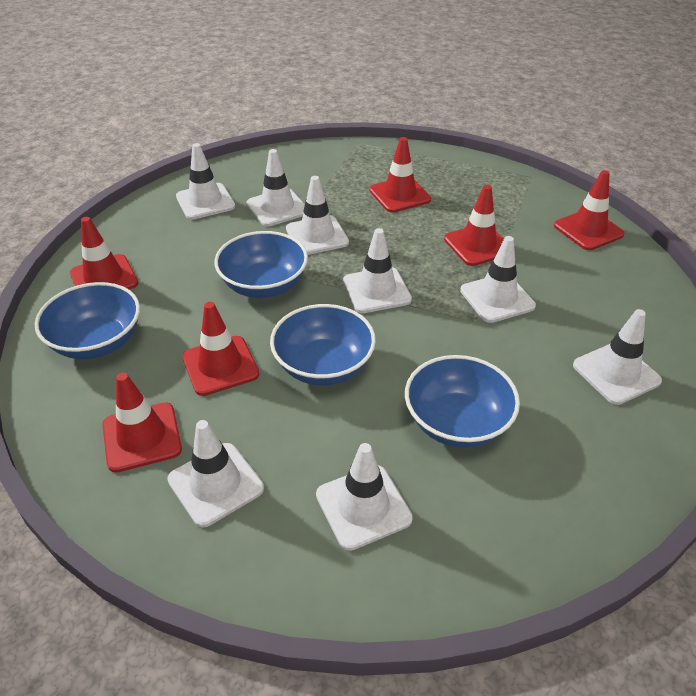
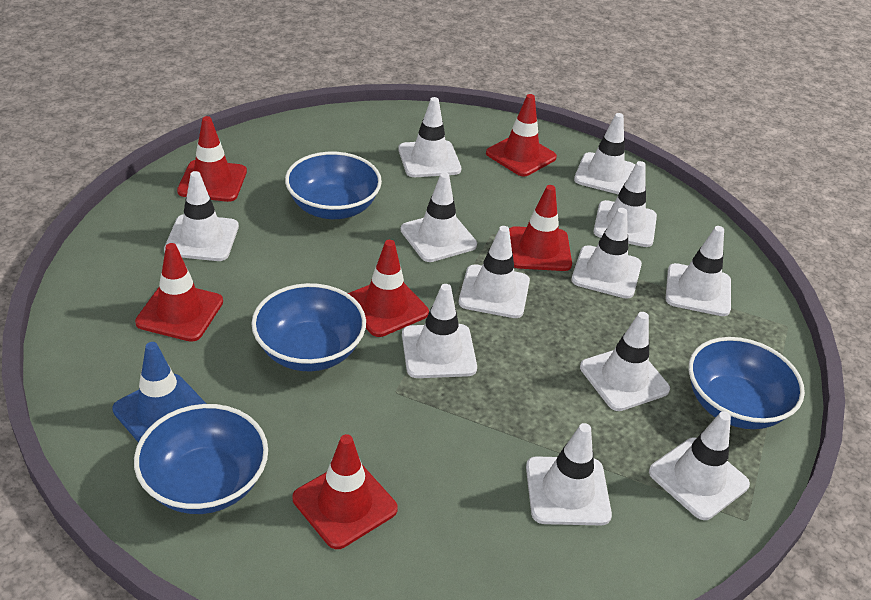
blue traffic cone: 0 -> 1
white traffic cone: 8 -> 12

